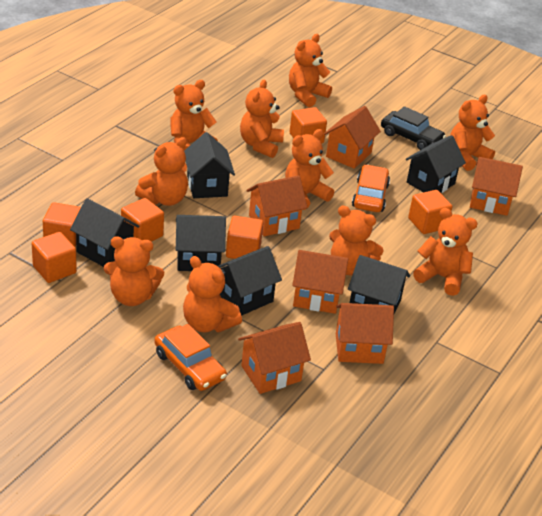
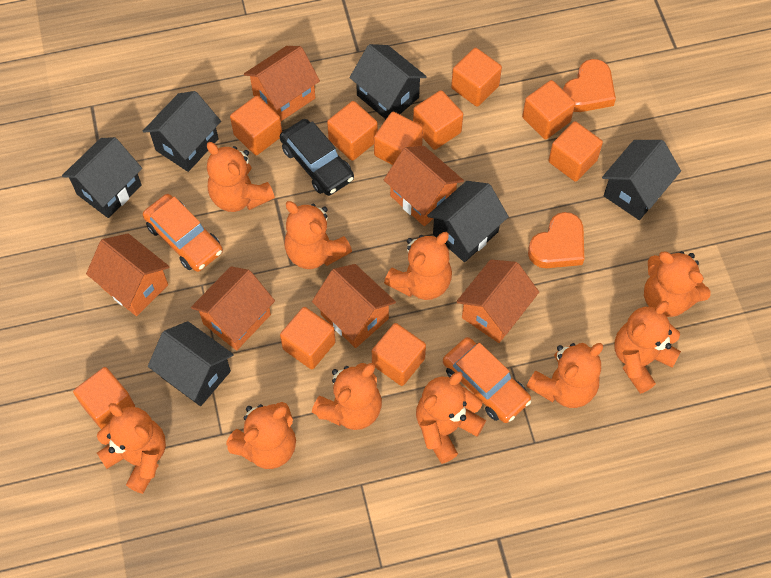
orange cube: 6 -> 10
orange heart: 0 -> 2

